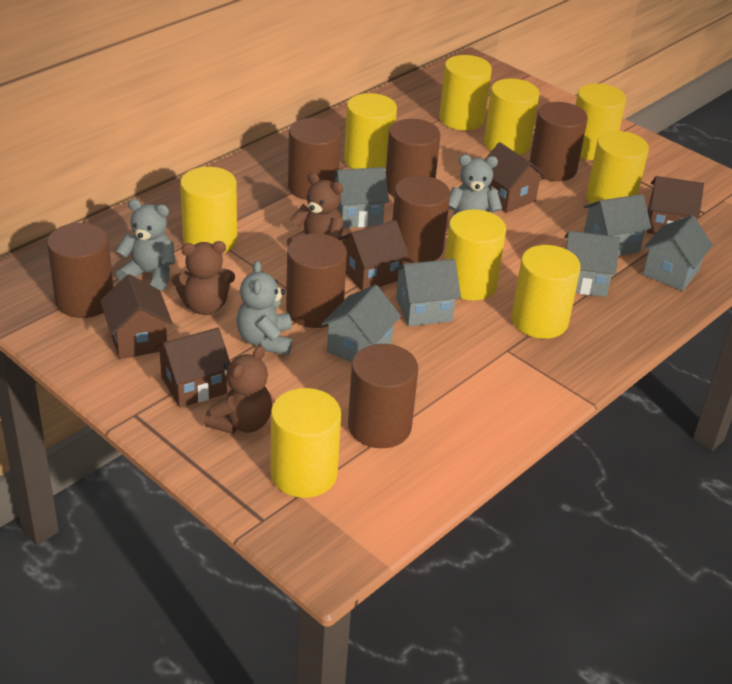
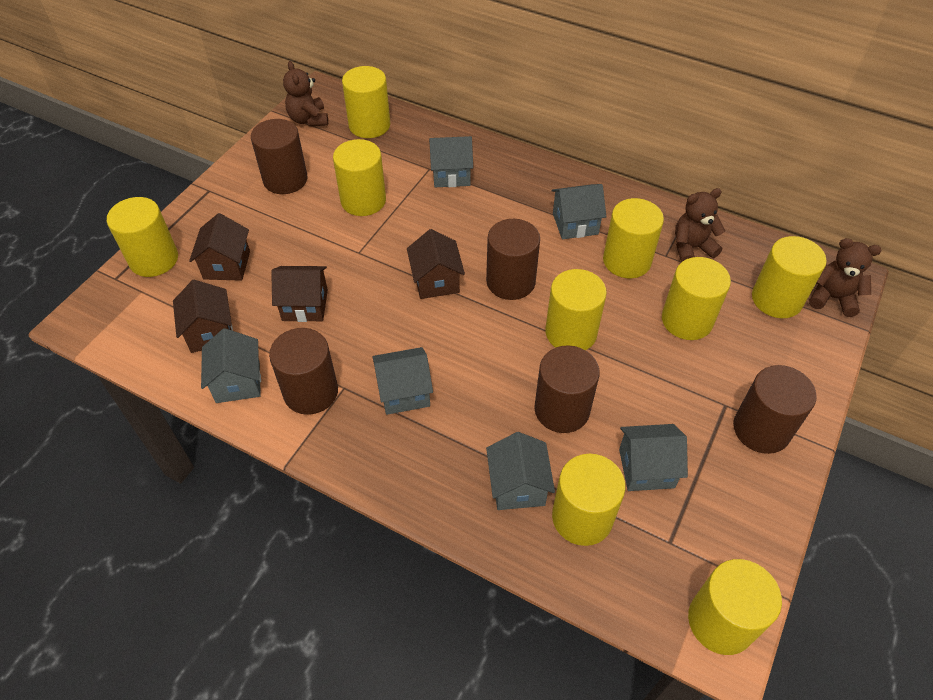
brown cylinder: 7 -> 5
brown house: 5 -> 4
grey teddy bear: 3 -> 0

